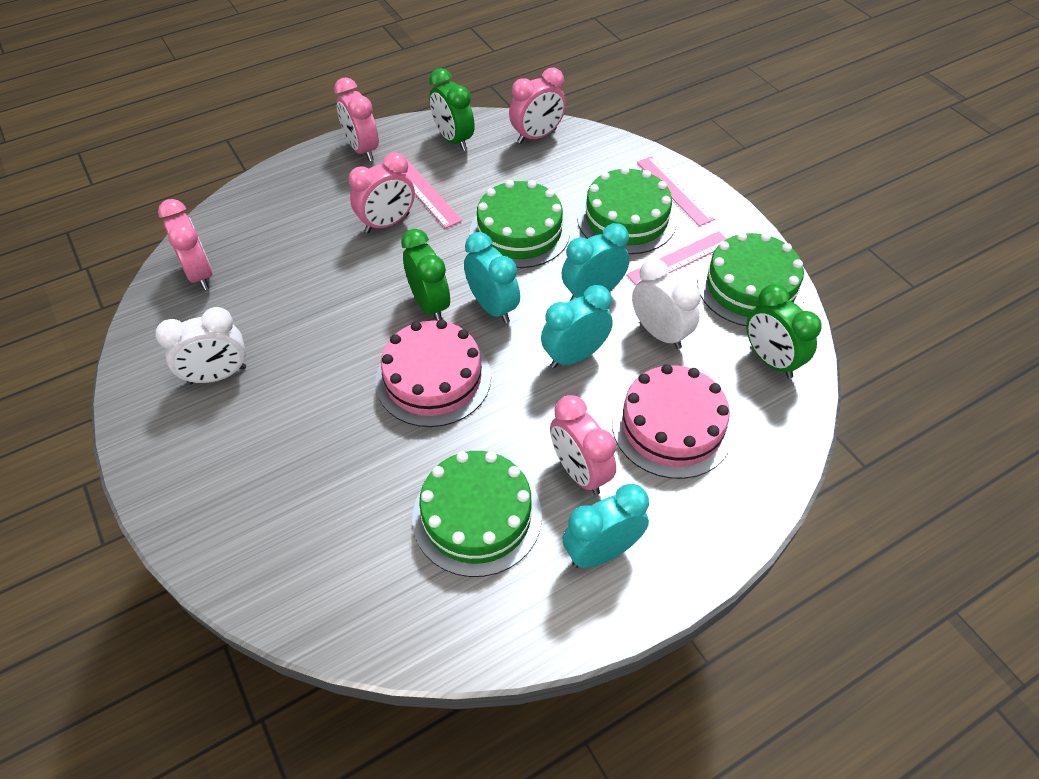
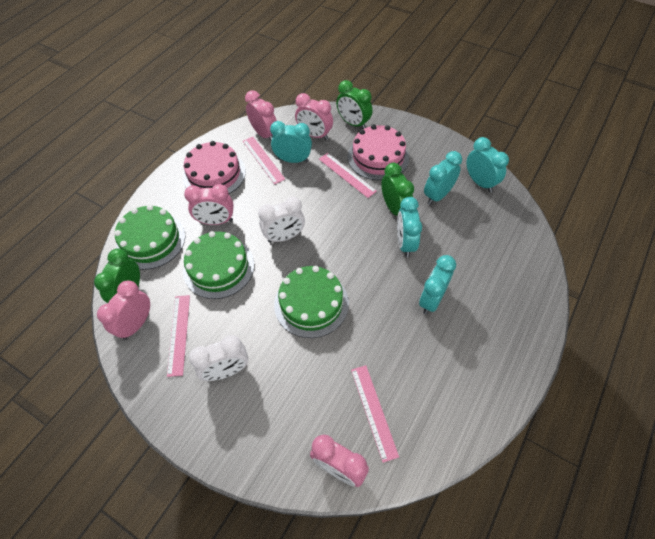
green cake: 4 -> 3
pink ruler: 3 -> 4
turquoise clock: 4 -> 5

